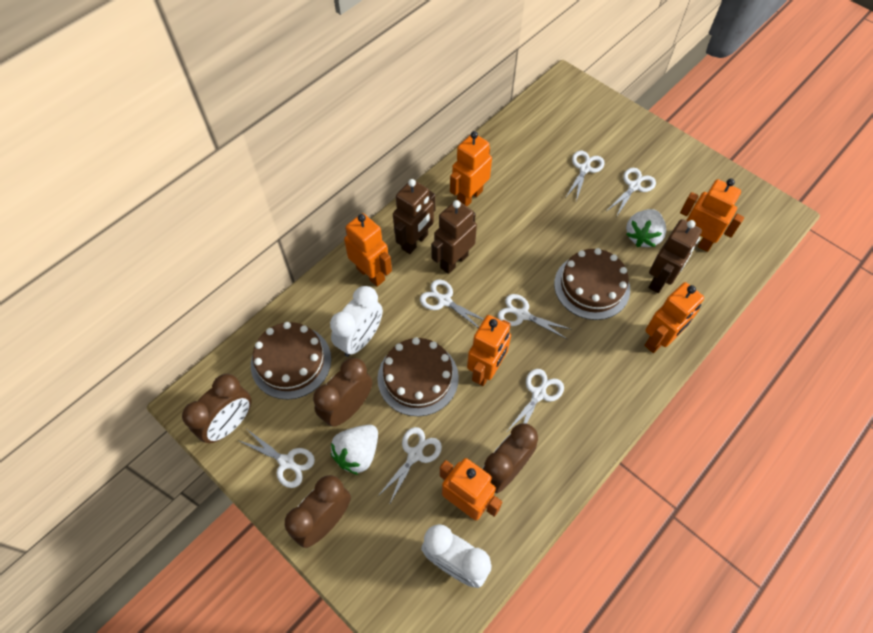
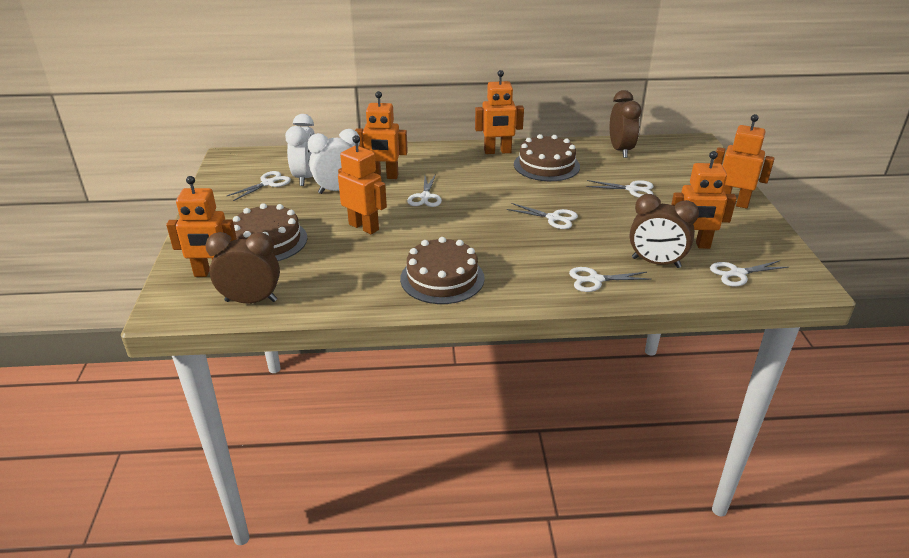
brown clock: 4 -> 3
brown robot: 3 -> 0
white scissors: 7 -> 6
white strawberry: 2 -> 0

